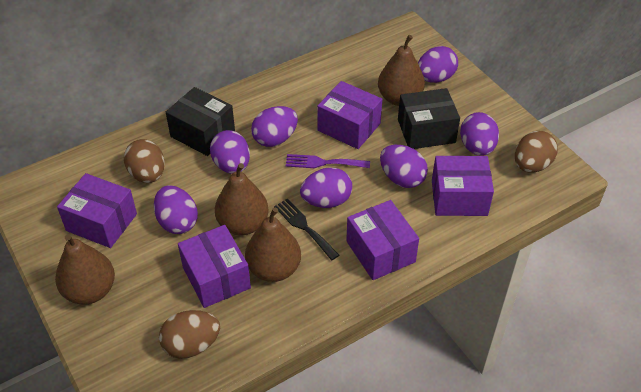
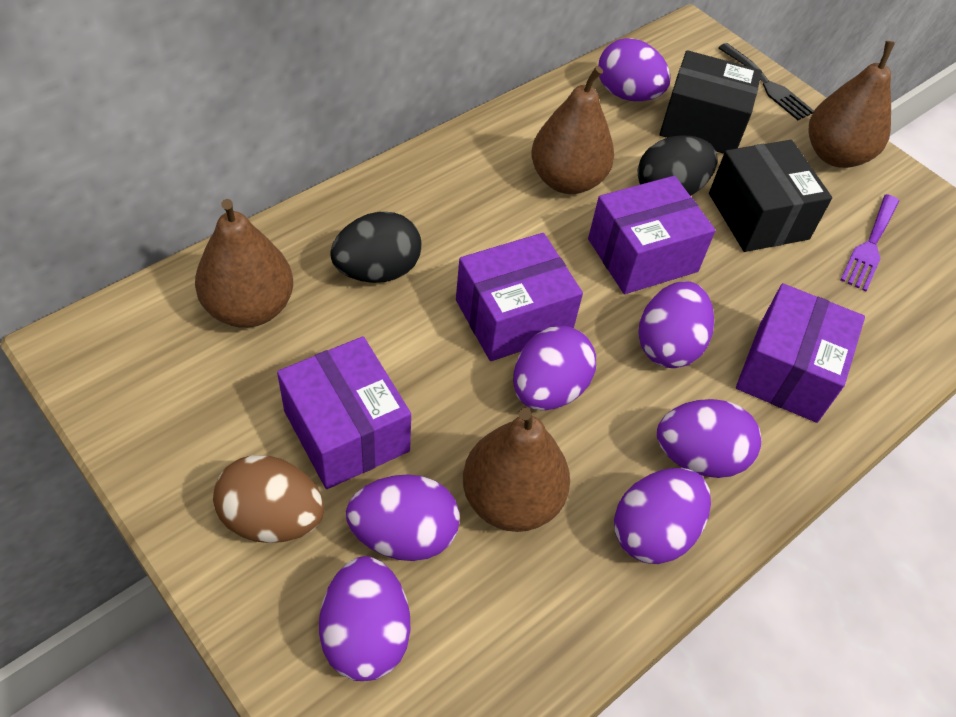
black egg: 0 -> 2
brown egg: 3 -> 1
purple box: 5 -> 4

